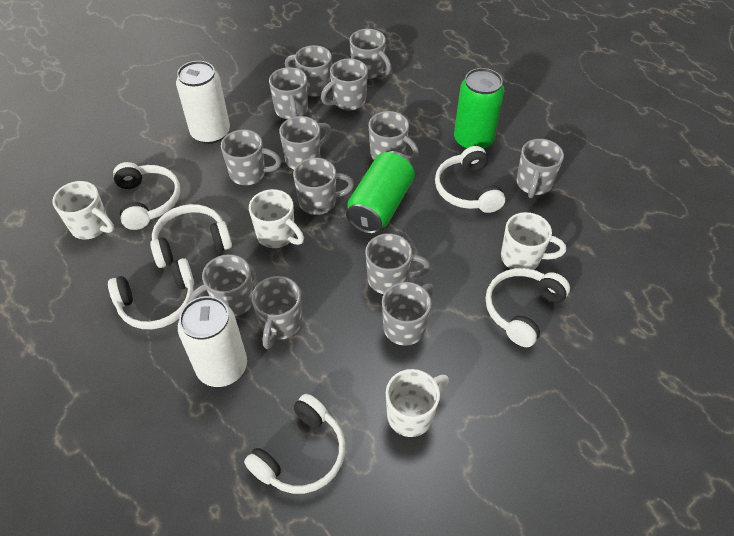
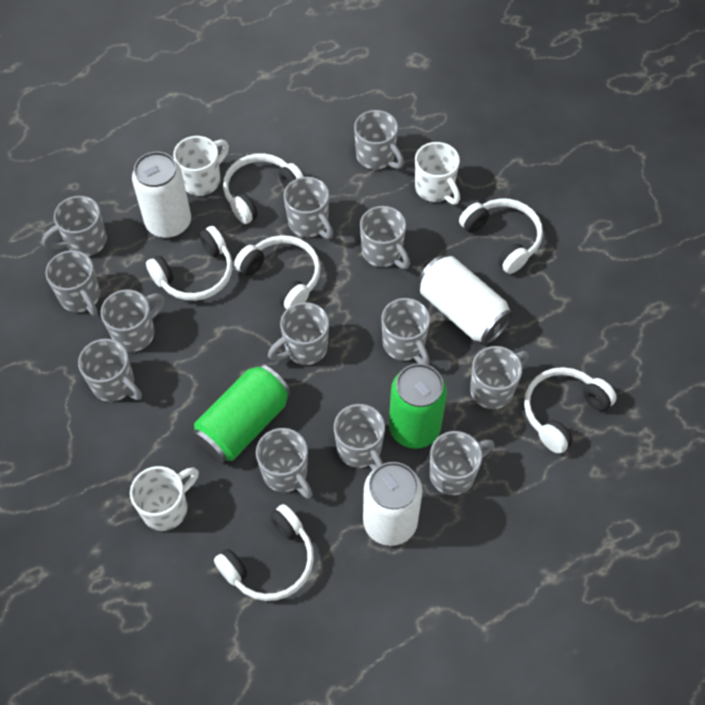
white can: 2 -> 3
white mug: 4 -> 3

